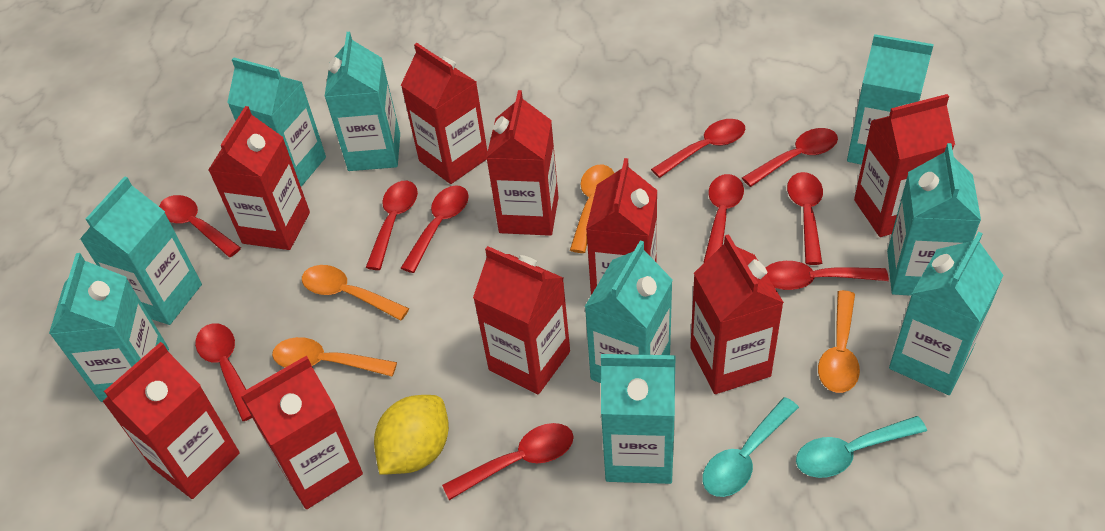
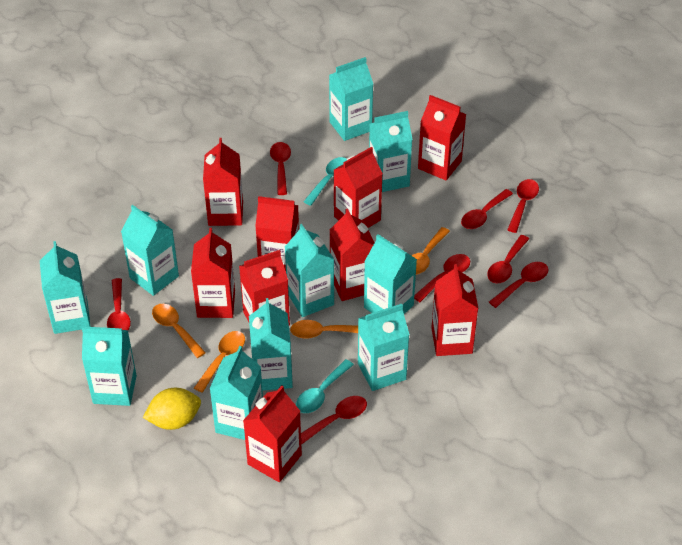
red spoon: 10 -> 8
turquoise carton: 9 -> 10

